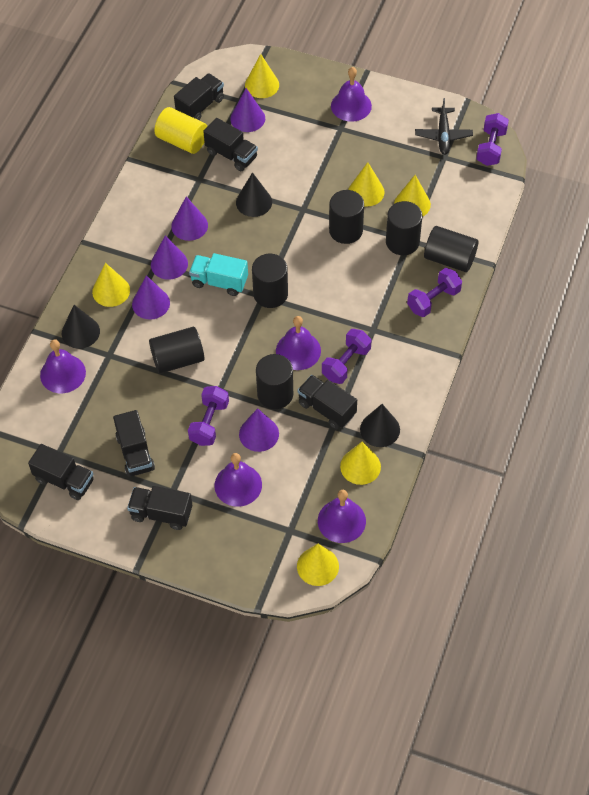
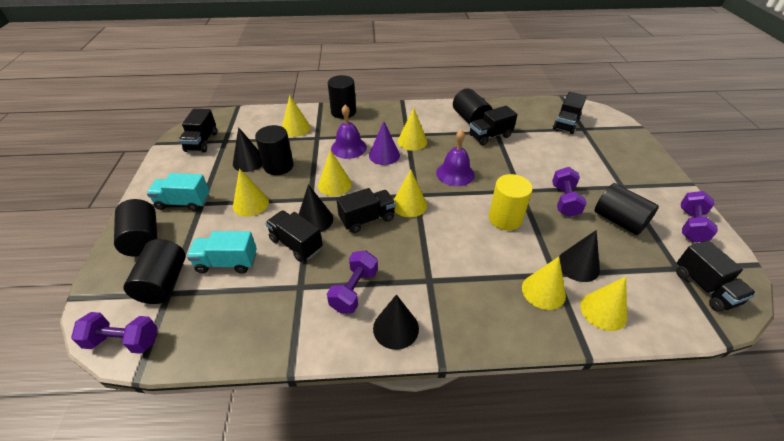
black cone: 3 -> 4
black plane: 1 -> 0
purple bell: 5 -> 2
purple cone: 5 -> 1
turquoise truck: 1 -> 2
yellow cone: 6 -> 7

